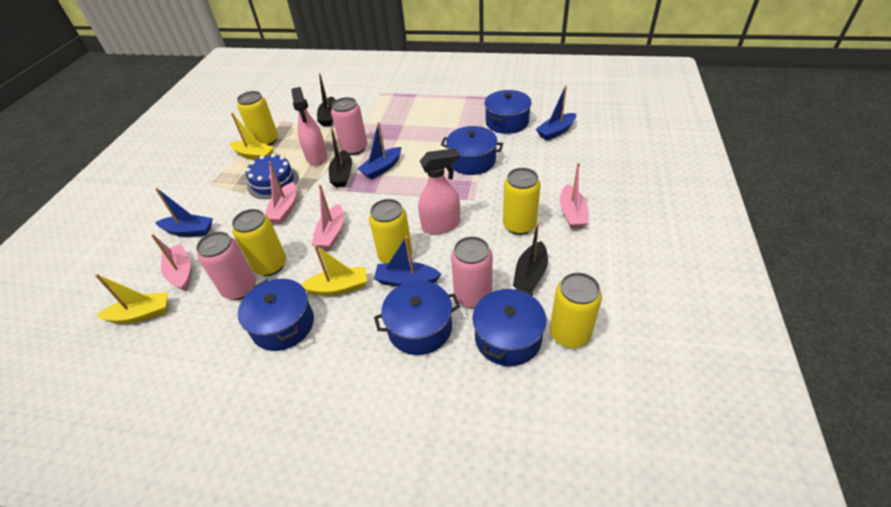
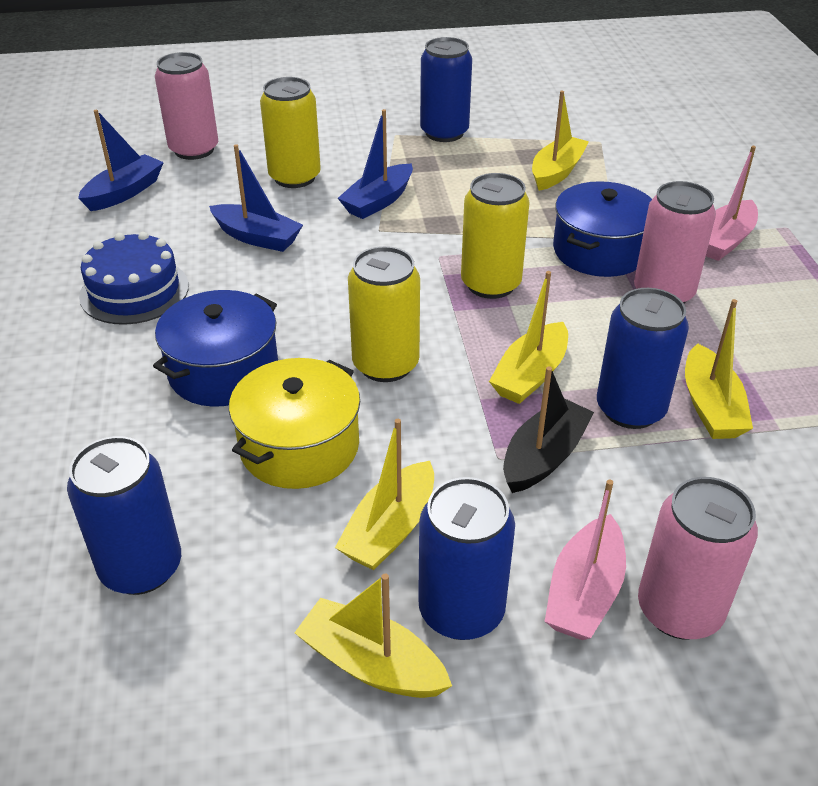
black boat: 3 -> 1
blue boat: 4 -> 3
blue can: 0 -> 4
blue pot: 5 -> 2
pink boat: 4 -> 2
pink spray bottle: 2 -> 0
yellow boat: 3 -> 5
yellow can: 5 -> 3
yellow pot: 0 -> 1

